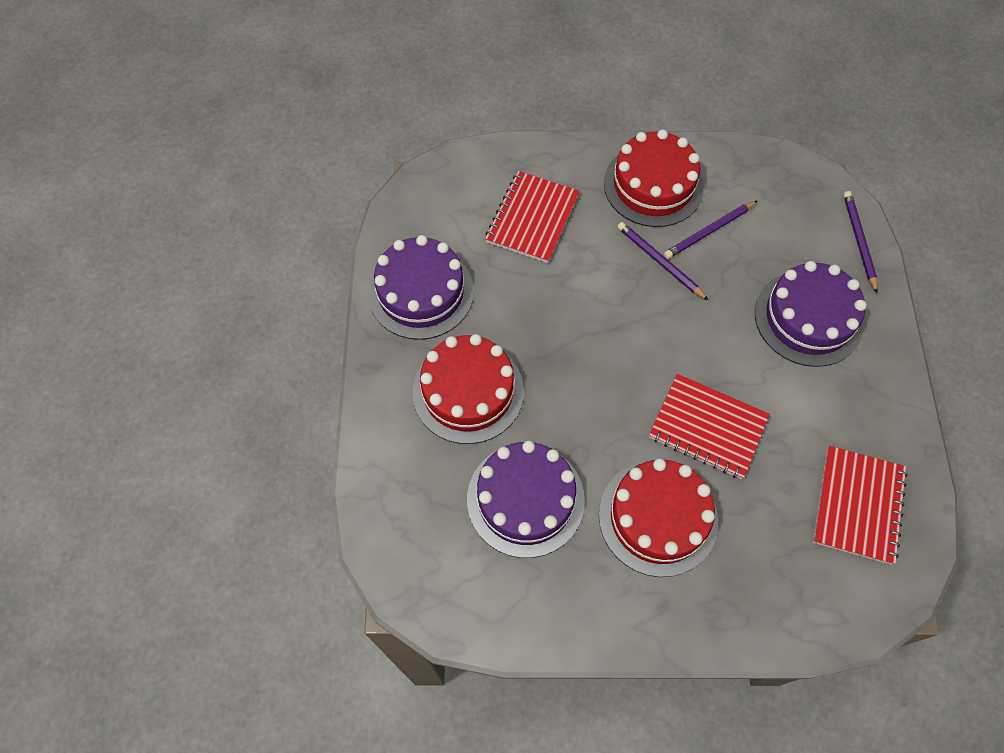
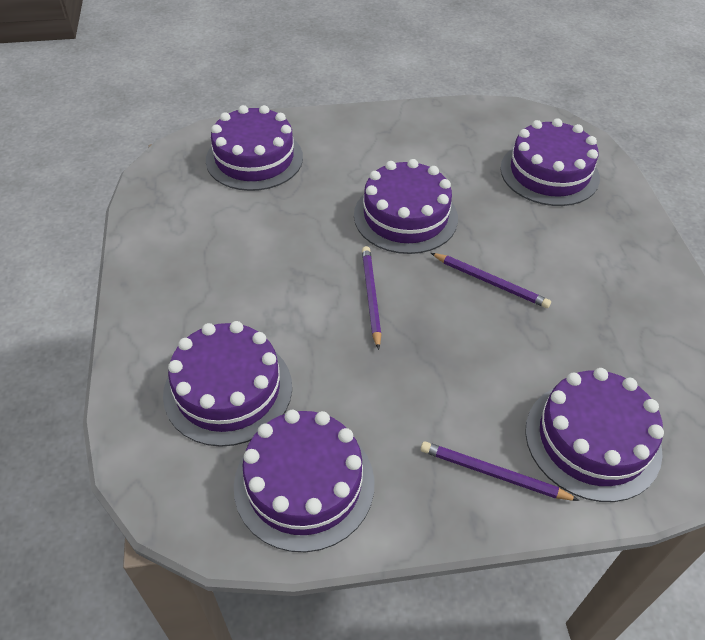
purple cake: 3 -> 6
red cake: 3 -> 0
red notebook: 3 -> 0

